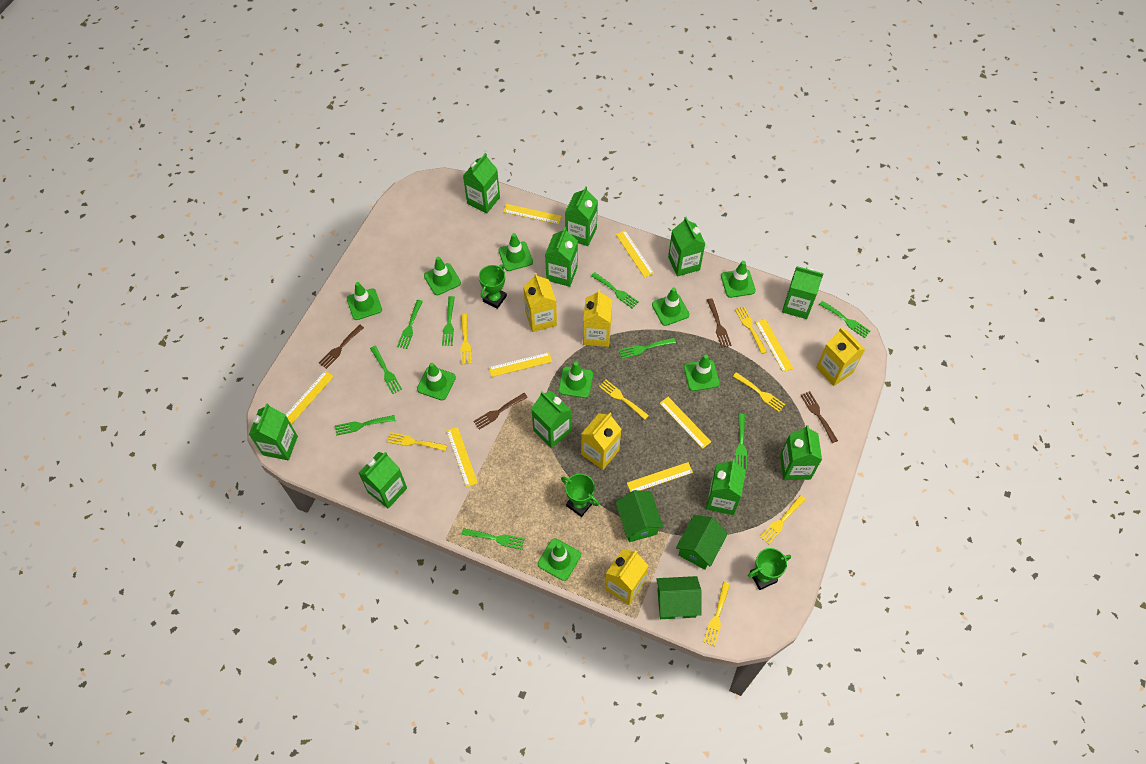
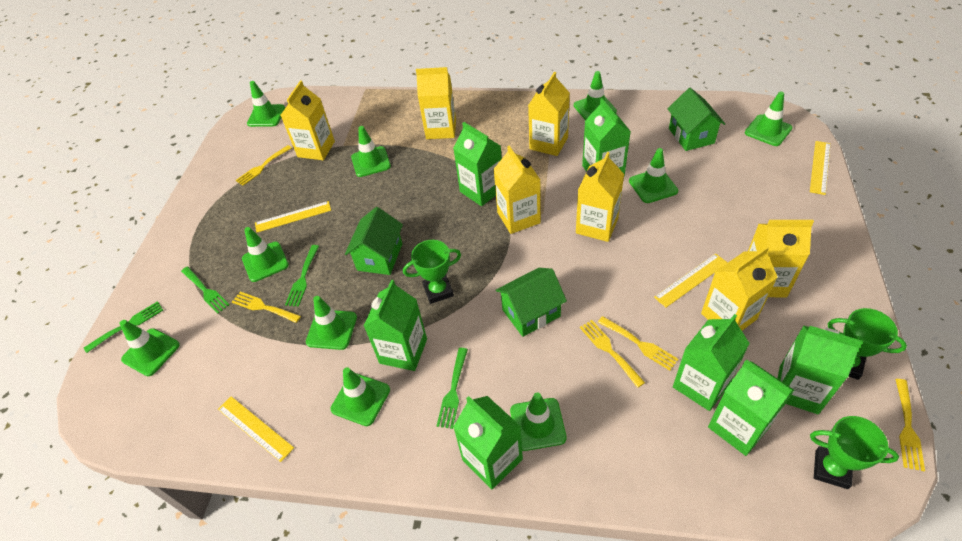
brown fork: 4 -> 0
green carton: 10 -> 7
green fork: 9 -> 4
green traffic cone: 9 -> 10
yellow carton: 5 -> 7
yellow fork: 7 -> 5
yellow ruler: 8 -> 4

